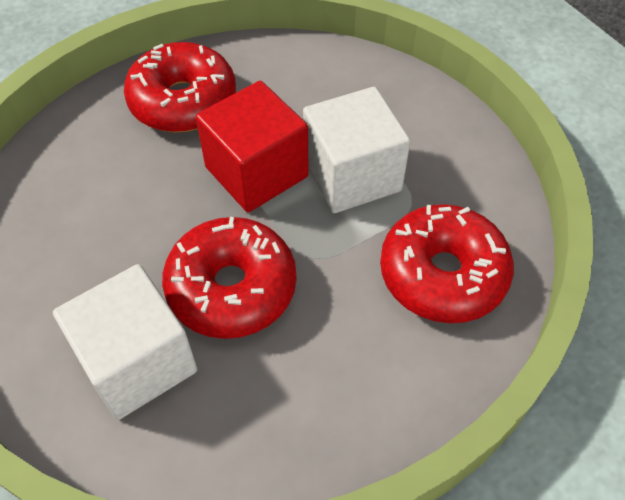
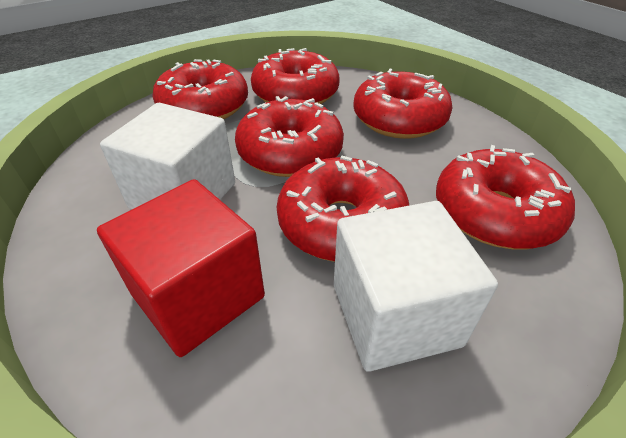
red donut: 3 -> 6

